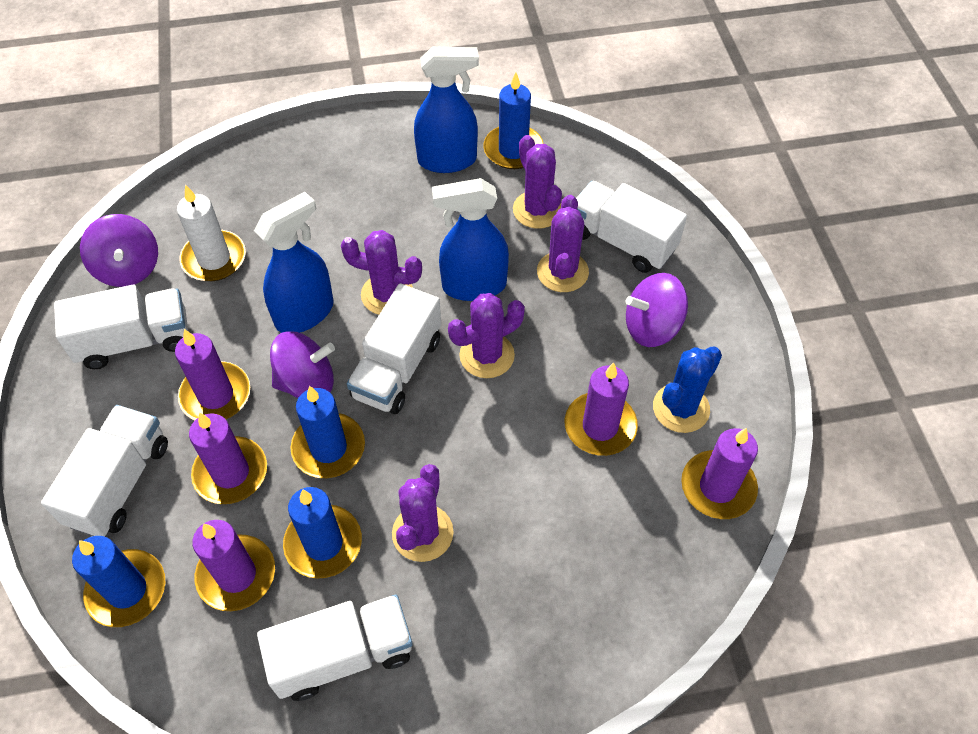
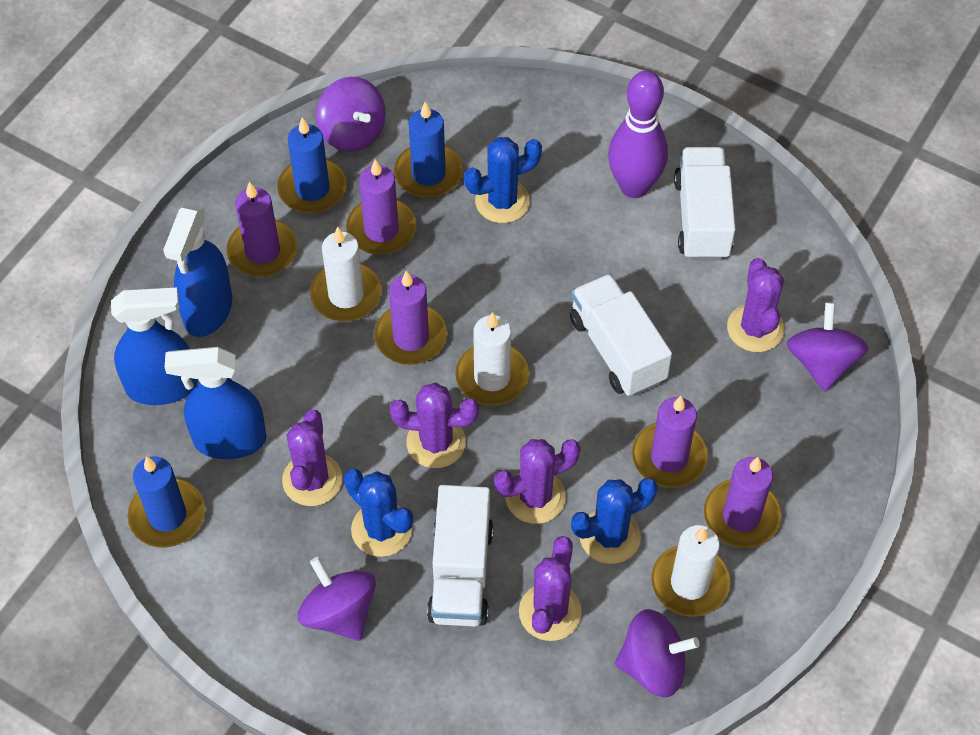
blue cactus: 1 -> 3
blue candle: 4 -> 3
purple bowling pin: 0 -> 1
purple spinning top: 3 -> 4
white candle: 1 -> 3
white truck: 5 -> 3

